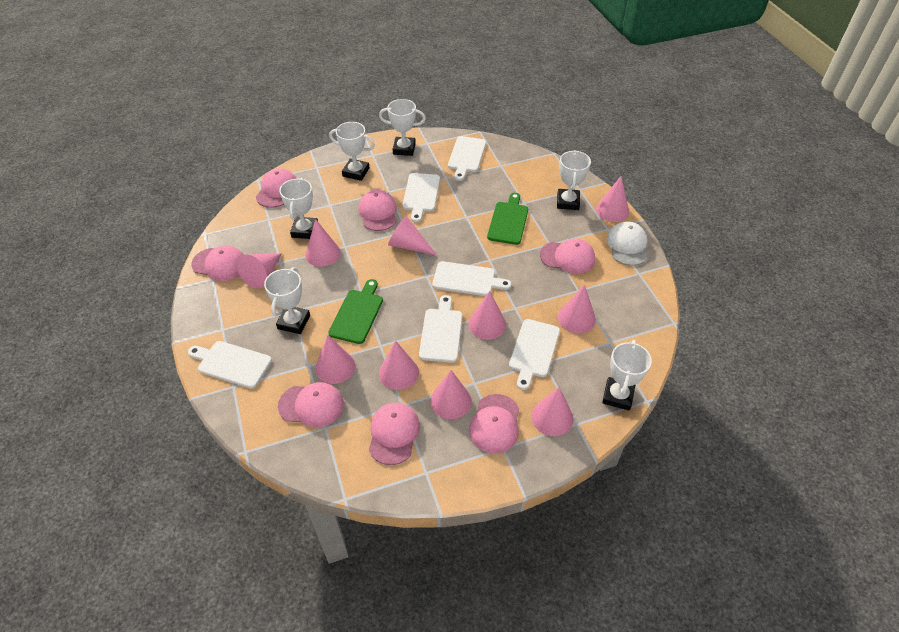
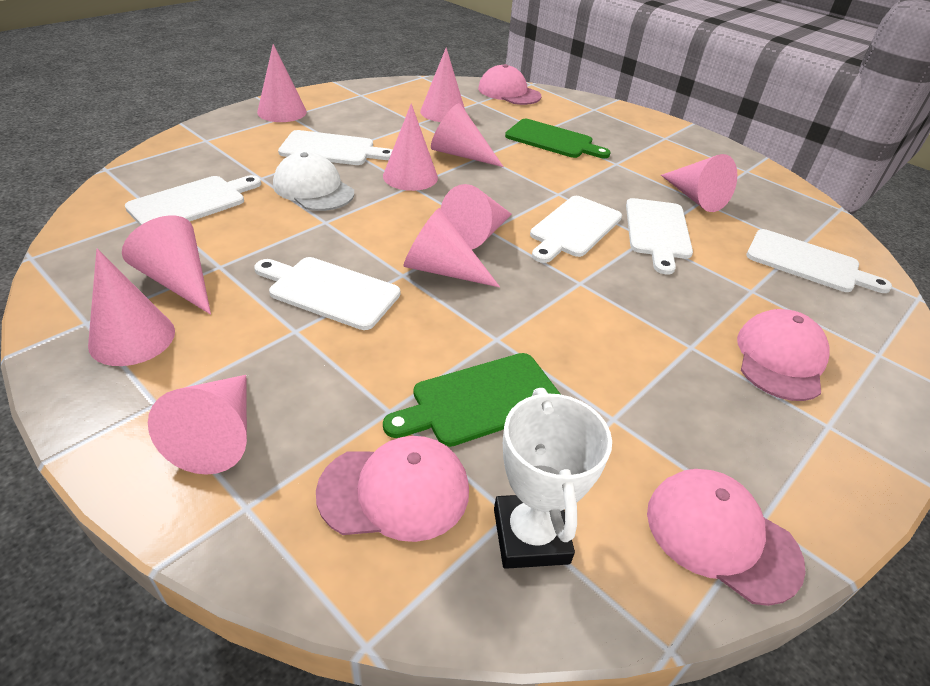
pink cap: 7 -> 4
white trophy: 6 -> 1

